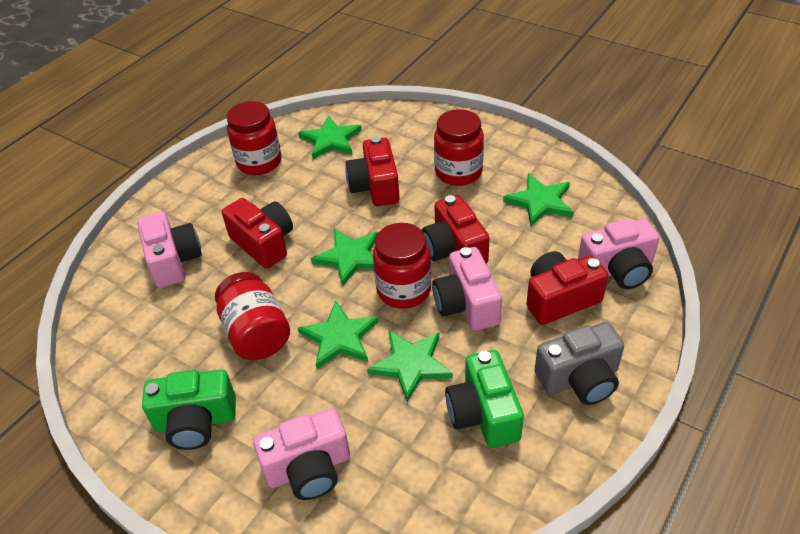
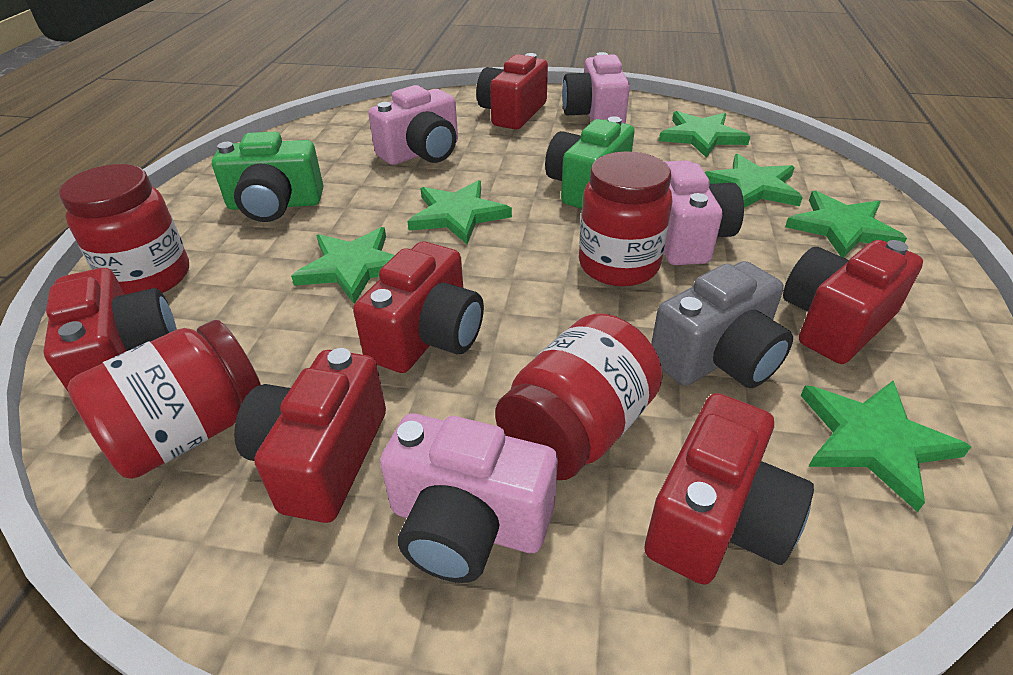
green star: 5 -> 6
red camera: 4 -> 6

